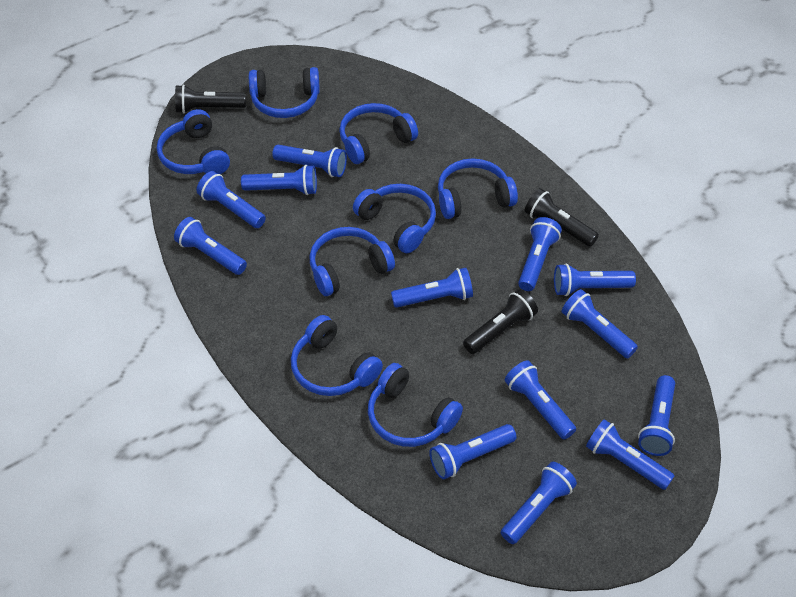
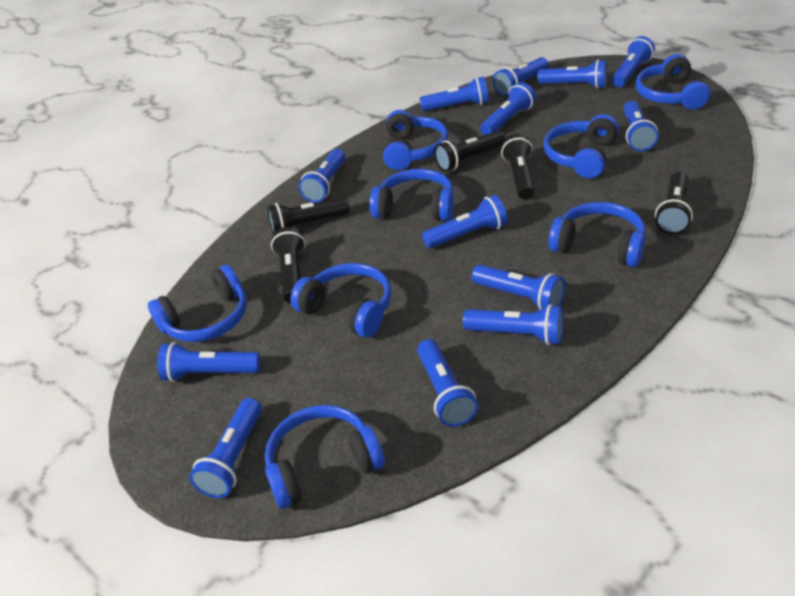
black flashlight: 3 -> 5

